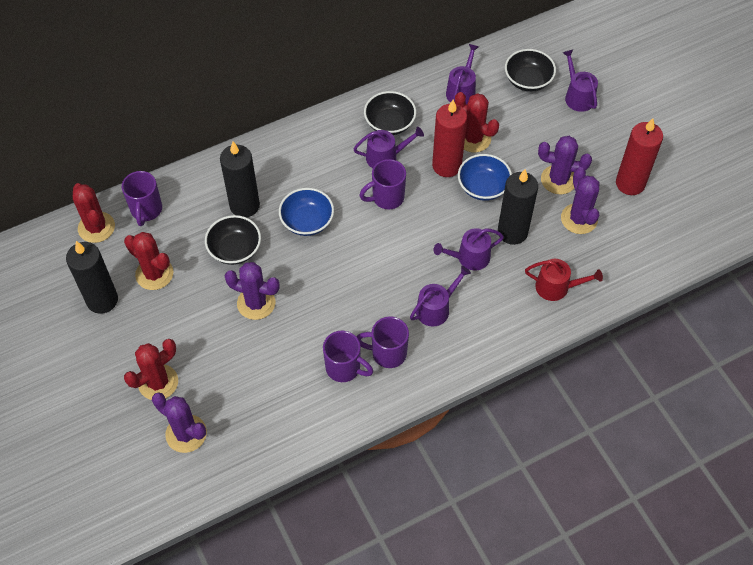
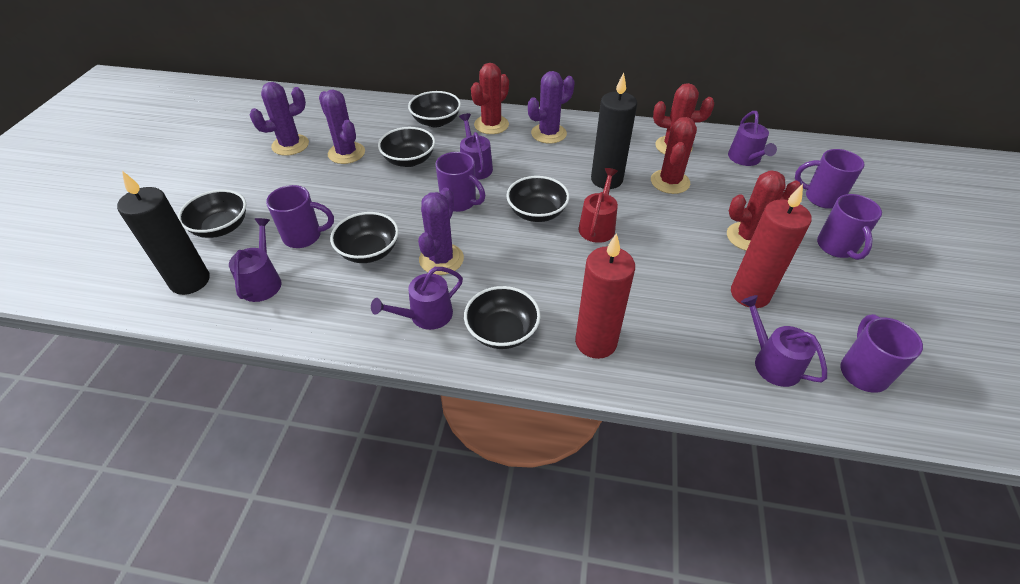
black bowl: 3 -> 6
black candle: 3 -> 2
blue bowl: 2 -> 0
purple mug: 4 -> 5

